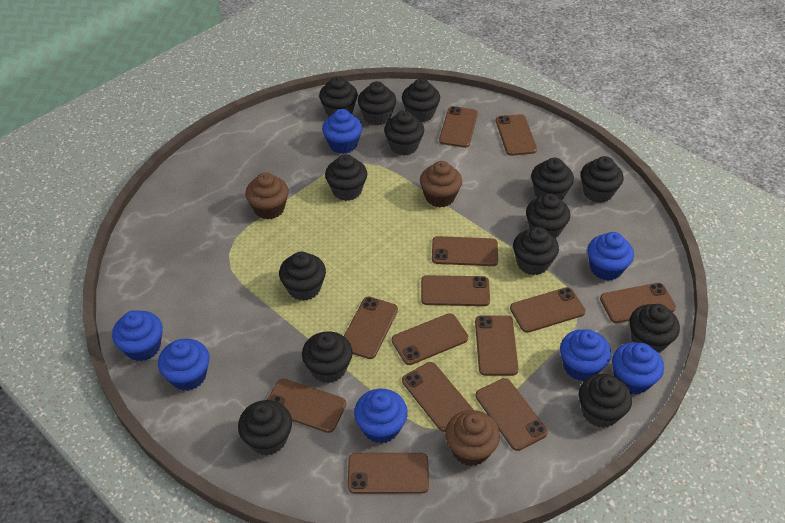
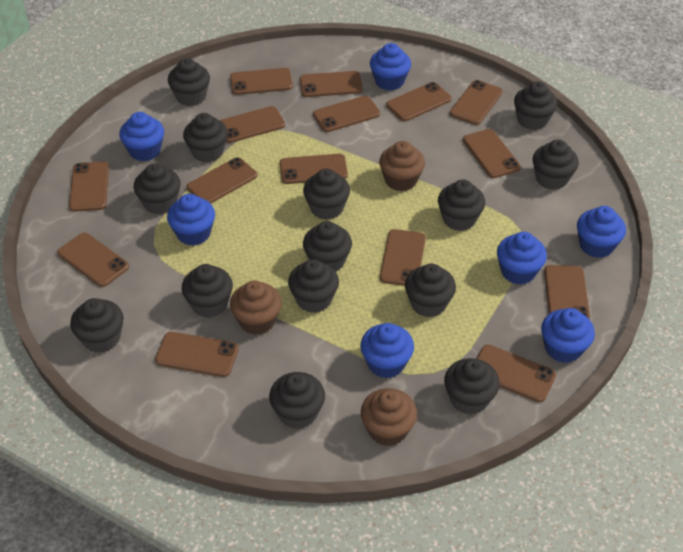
brown phone: 13 -> 15

